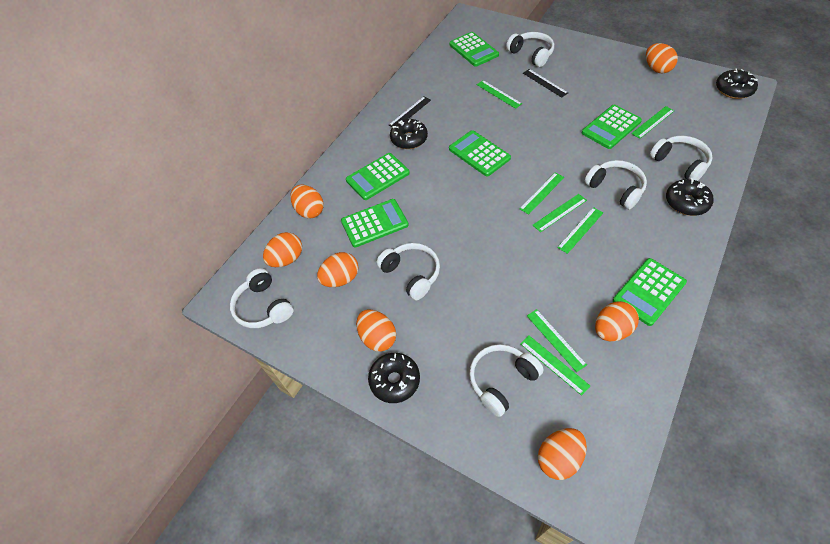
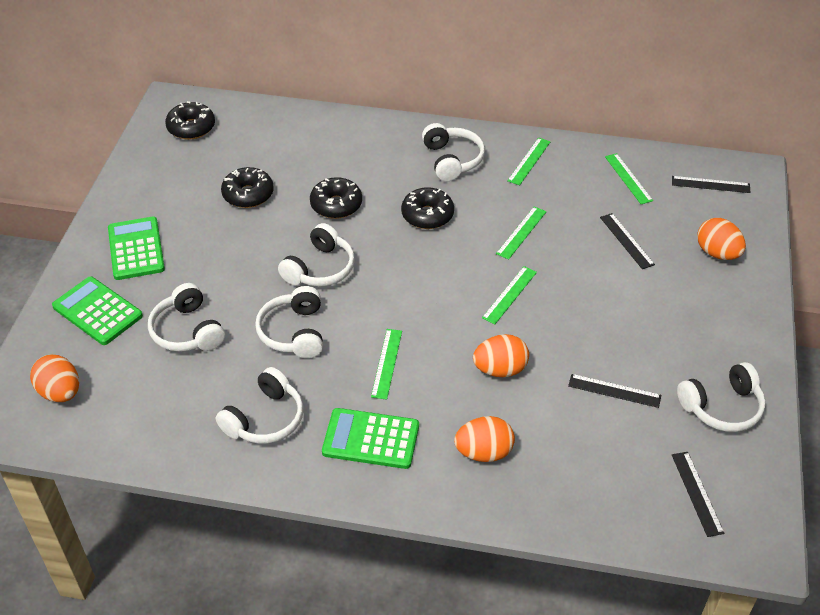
black ruler: 2 -> 4
green calculator: 6 -> 3
green ruler: 7 -> 5
orange egg: 7 -> 4

